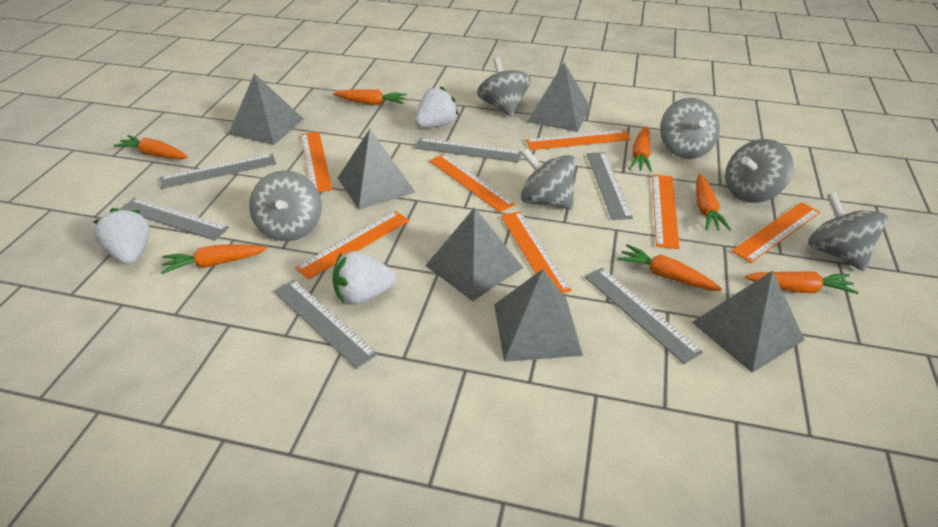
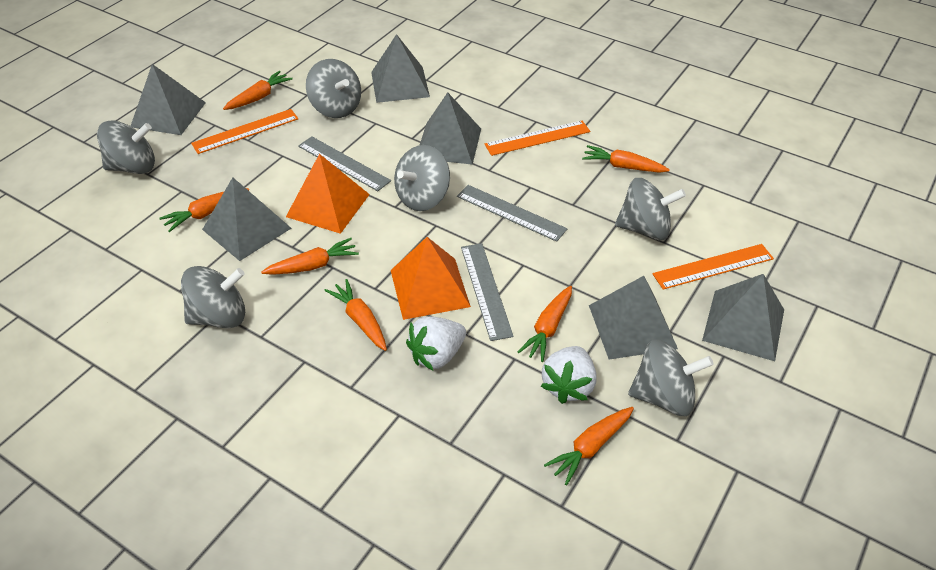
grey ruler: 6 -> 3
orange pyramid: 0 -> 2
orange ruler: 7 -> 3
white strawberry: 3 -> 2

